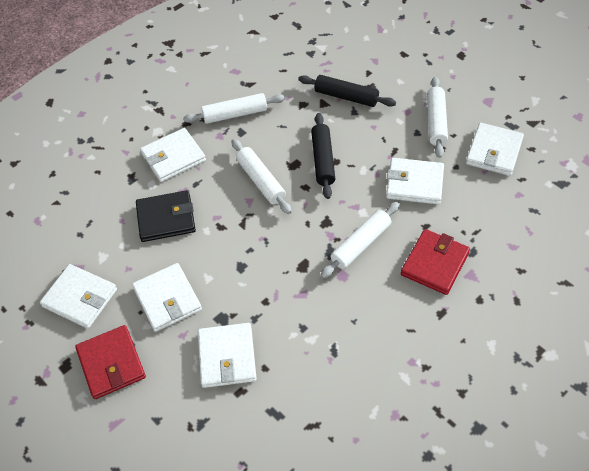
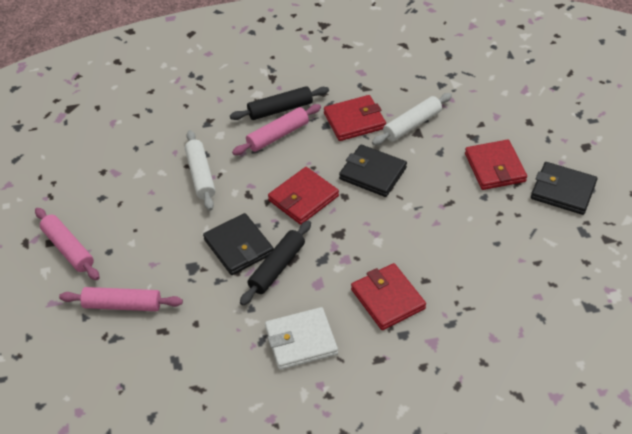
black wallet: 1 -> 3
pink rolling pin: 0 -> 3
red wallet: 2 -> 4
white rolling pin: 4 -> 2
white wallet: 6 -> 1

